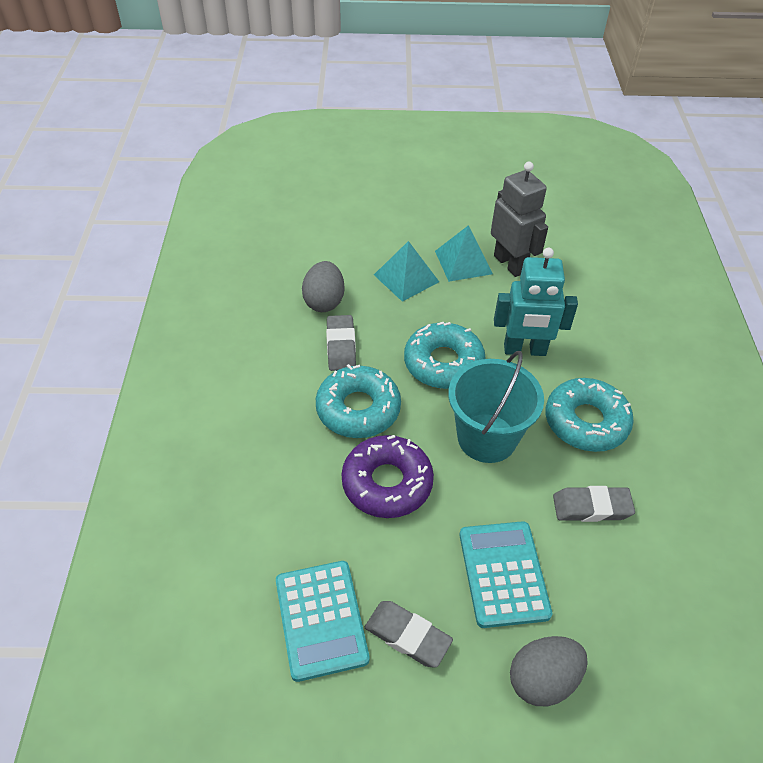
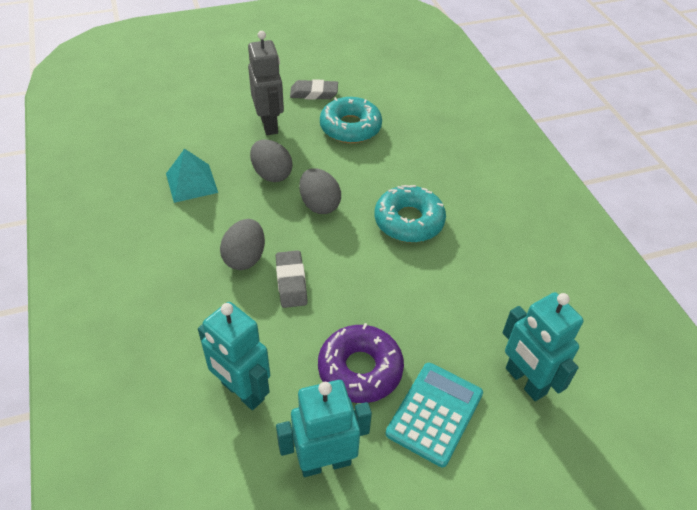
grey egg: 2 -> 3
grey eraser: 3 -> 2
turquoise bucket: 1 -> 0
turquoise calculator: 2 -> 1
turquoise donut: 3 -> 2
turquoise pyramid: 2 -> 1
turquoise robot: 1 -> 3

